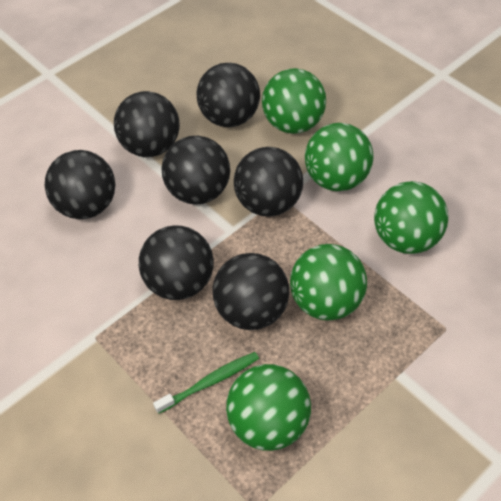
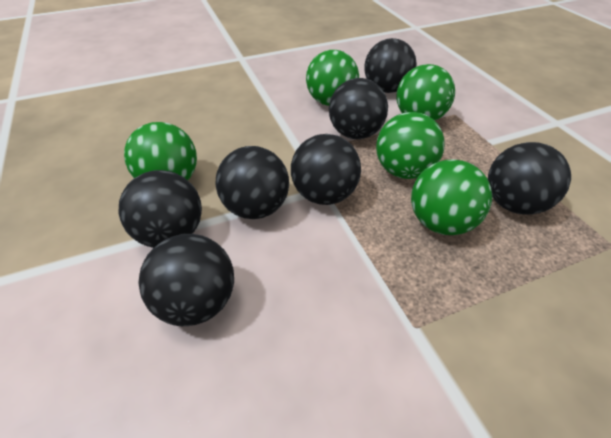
green toothbrush: 1 -> 0

